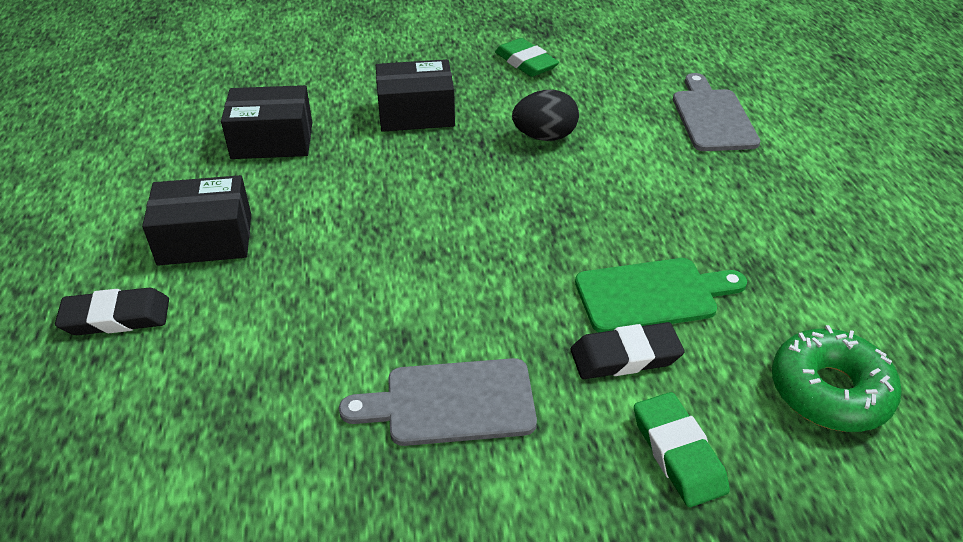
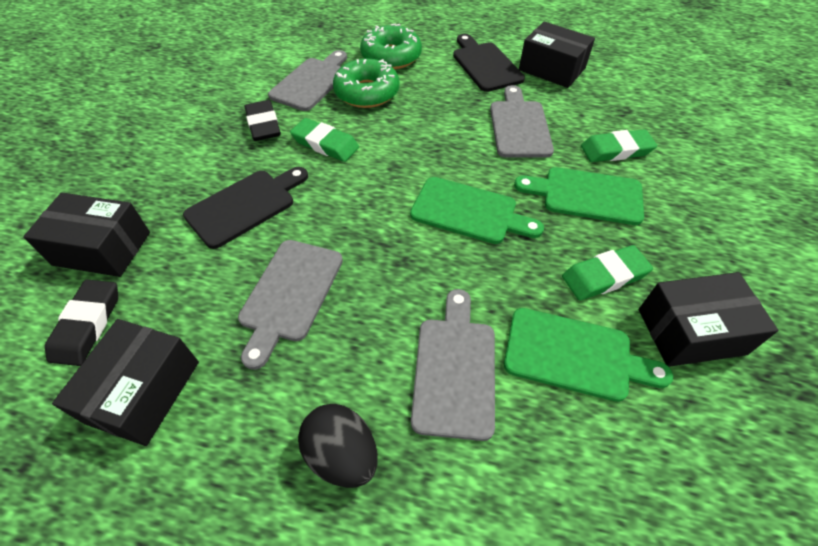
black box: 3 -> 4
black cutting board: 0 -> 2
green cutting board: 1 -> 3
green donut: 1 -> 2
green eraser: 2 -> 3
grey cutting board: 2 -> 4

